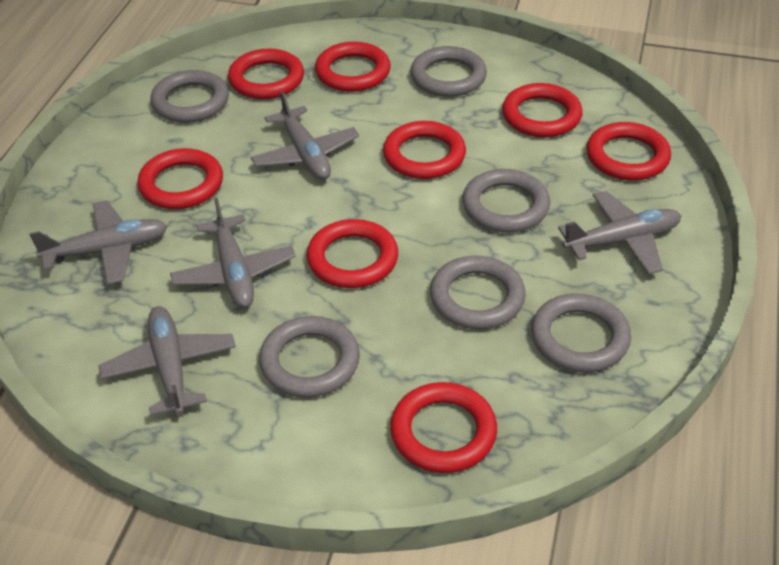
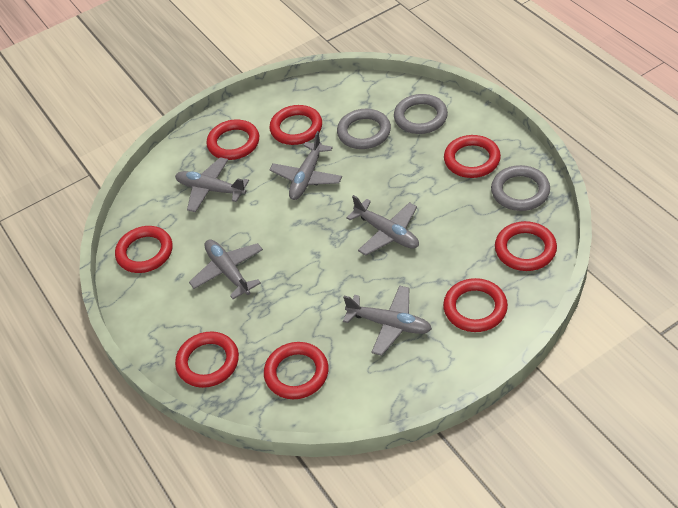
grey ring: 6 -> 3

